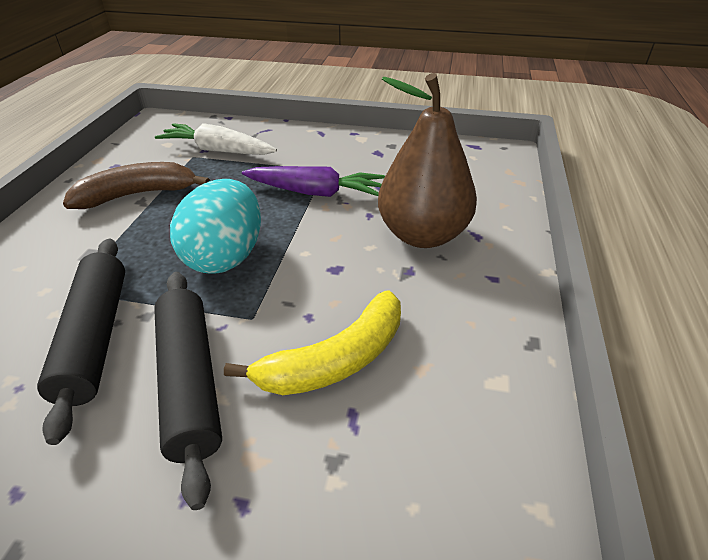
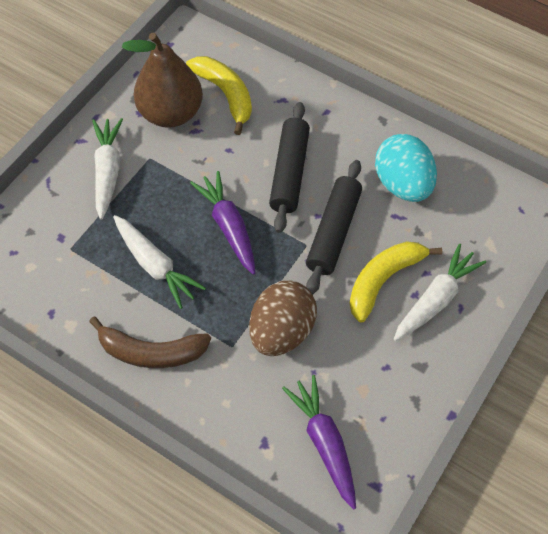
brown egg: 0 -> 1
purple carrot: 1 -> 2
white carrot: 1 -> 3
yellow banana: 1 -> 2

